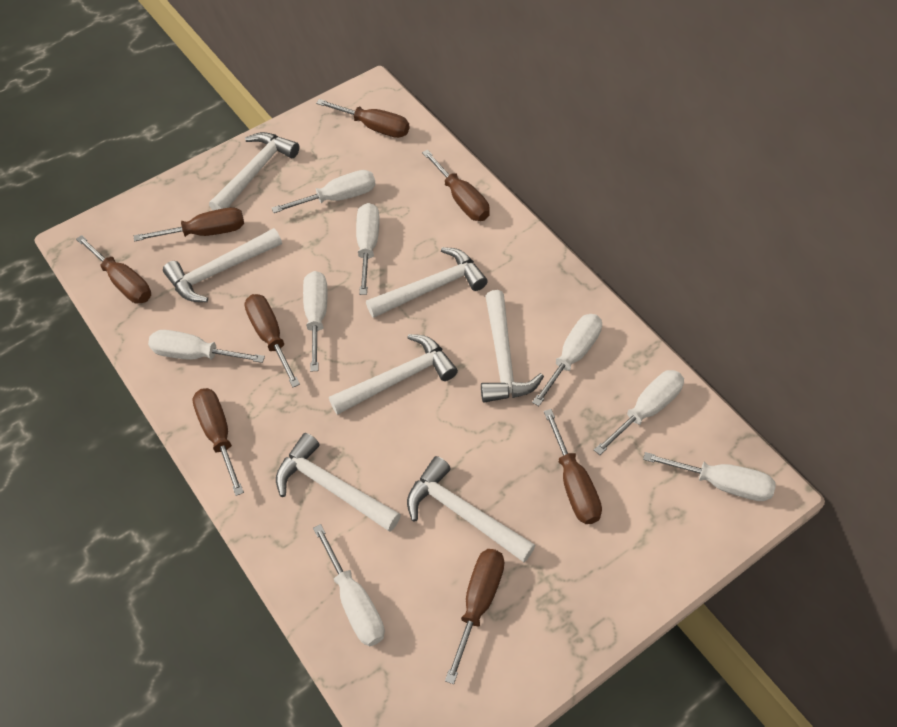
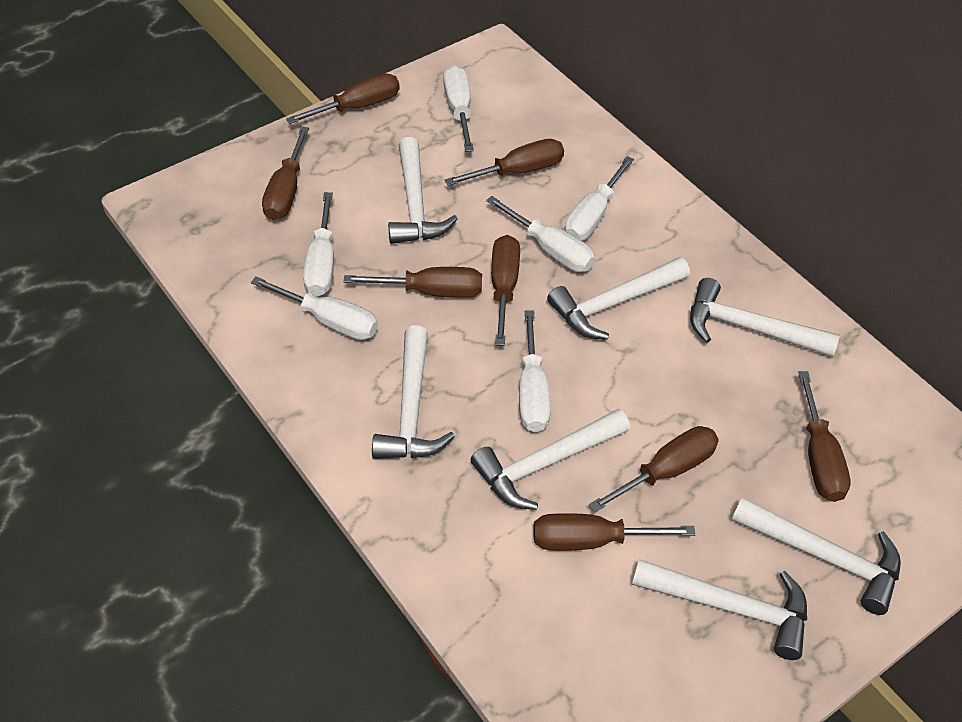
white screwdriver: 8 -> 6

